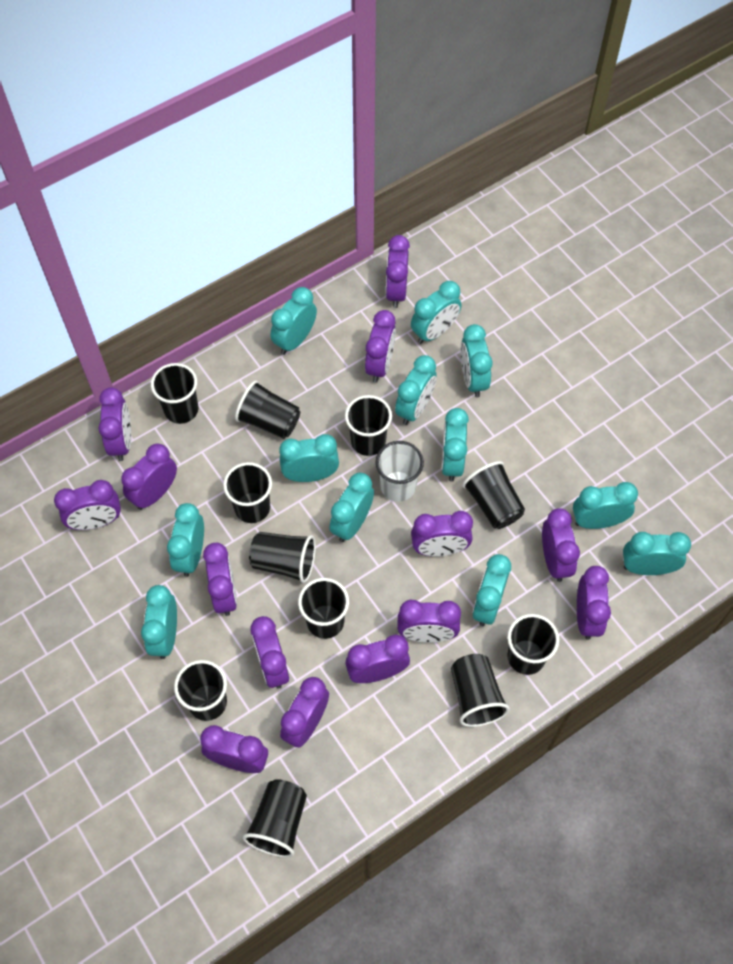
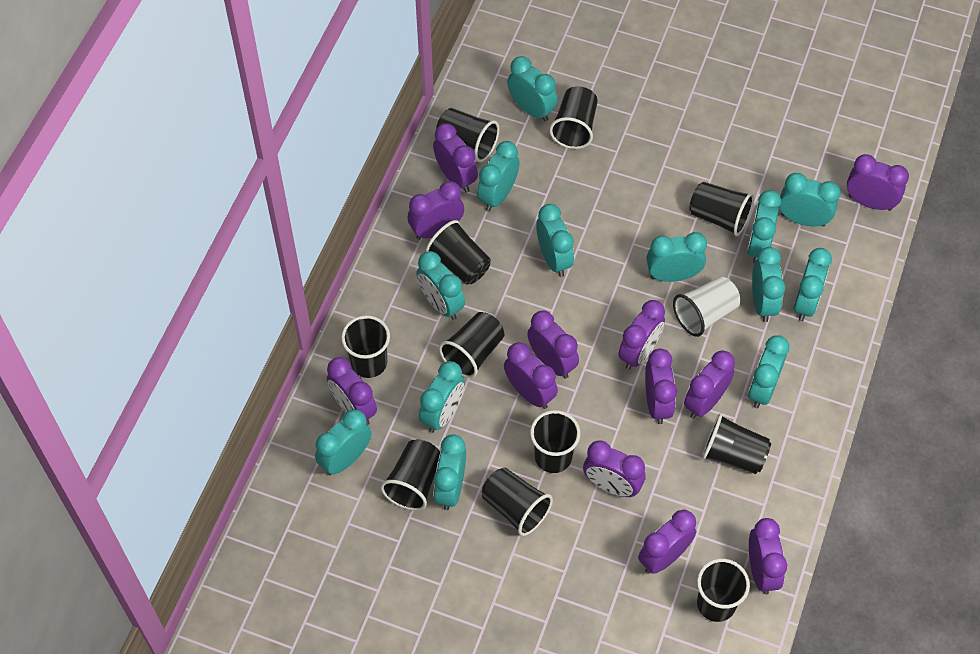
purple clock: 14 -> 12
turquoise clock: 12 -> 13

